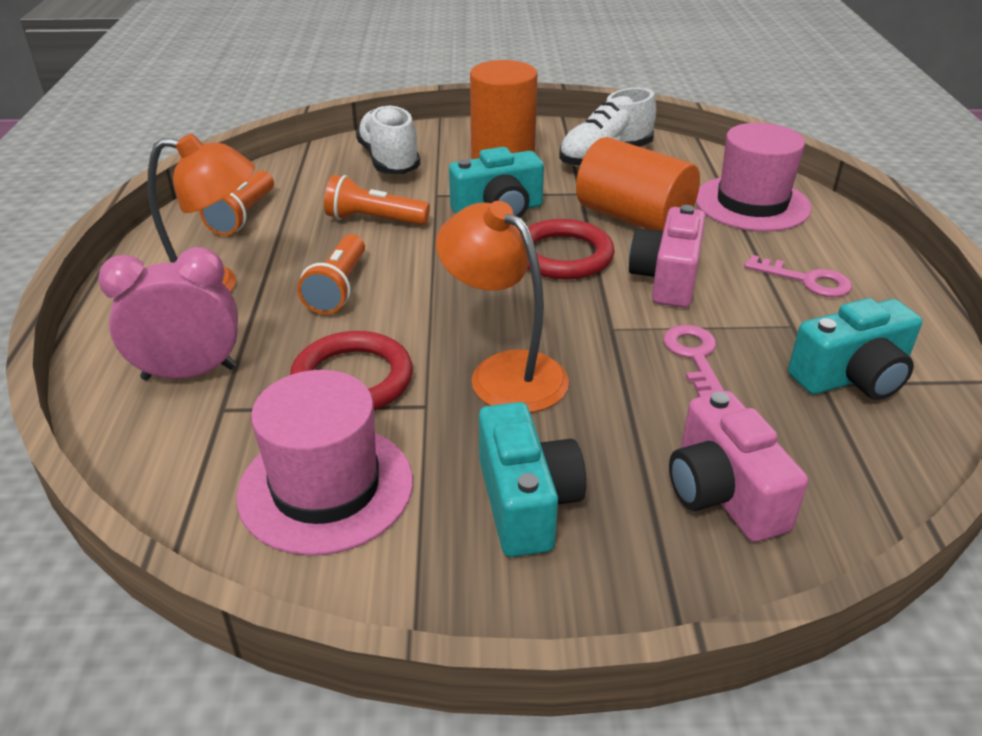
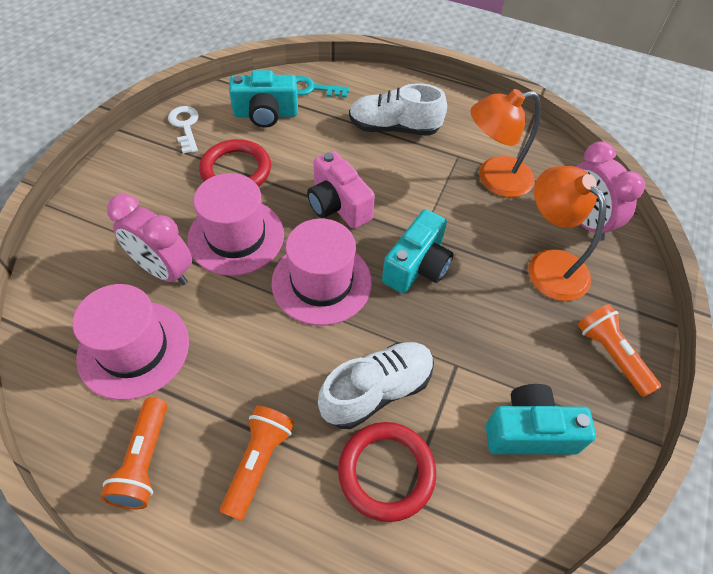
orange cylinder: 2 -> 0
pink camera: 2 -> 1
pink clock: 1 -> 2
pink hat: 2 -> 3
pink key: 2 -> 0
turquoise key: 0 -> 1
white key: 0 -> 1

